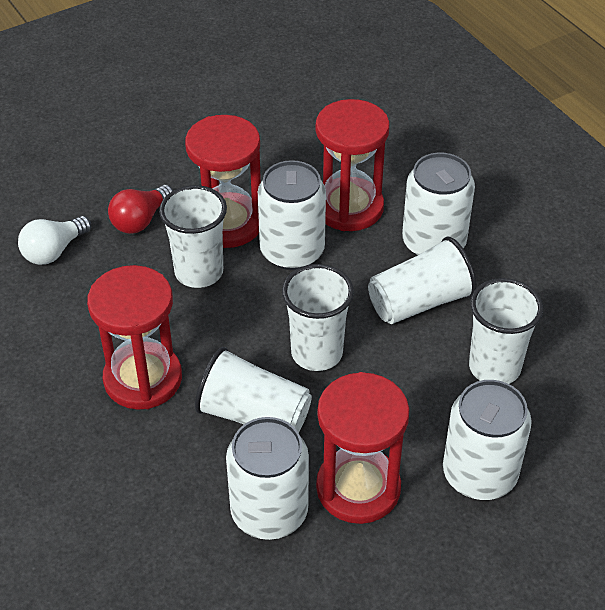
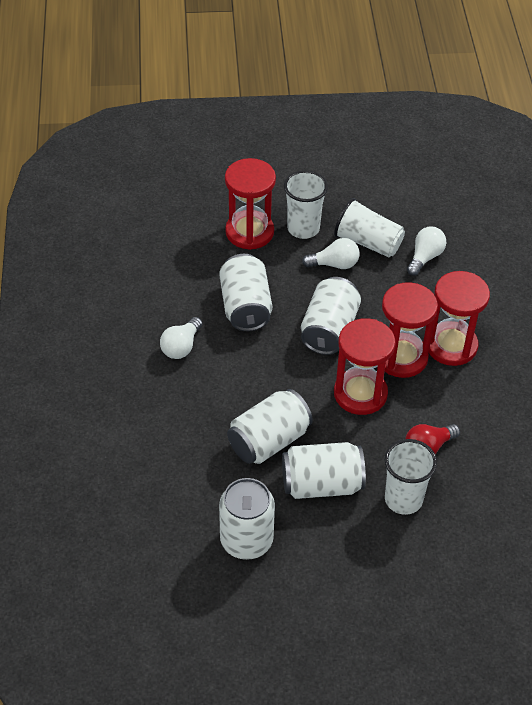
white can: 4 -> 5
white cup: 5 -> 3
white light bulb: 1 -> 3

